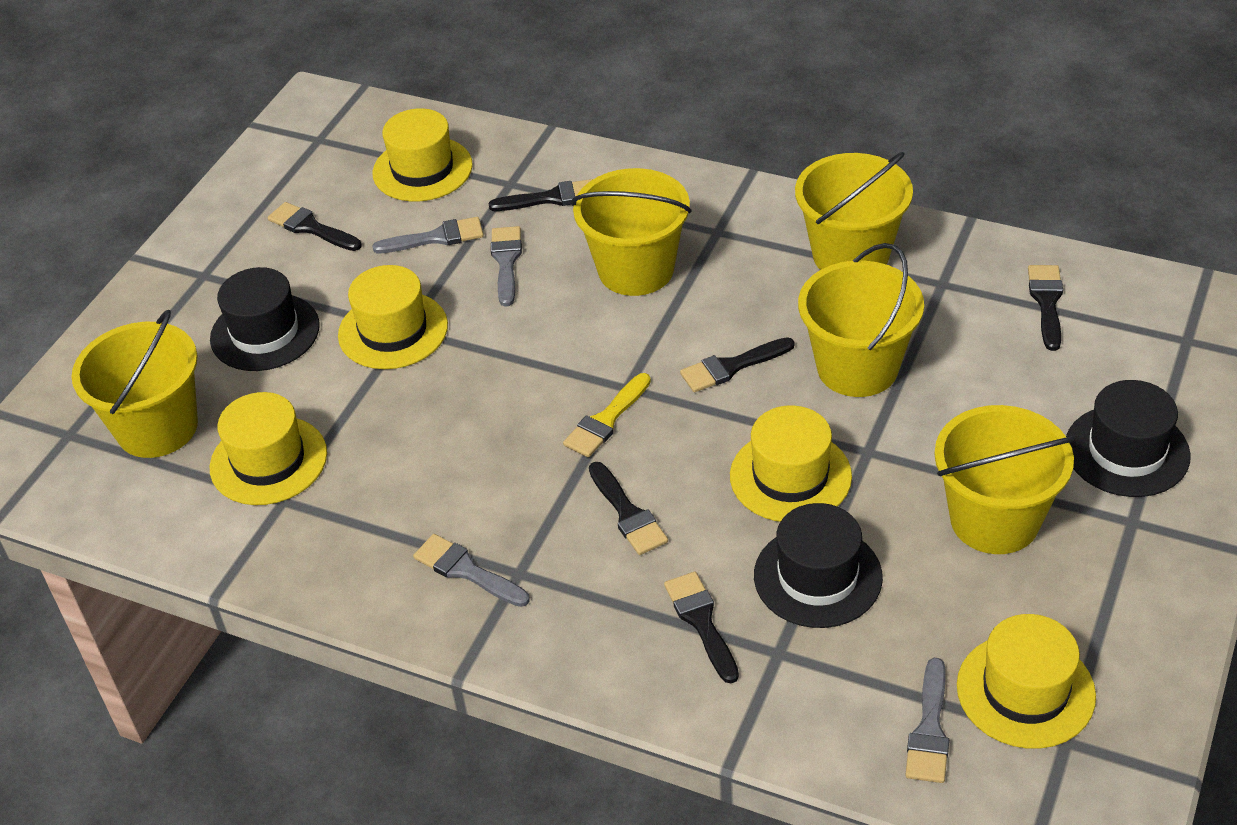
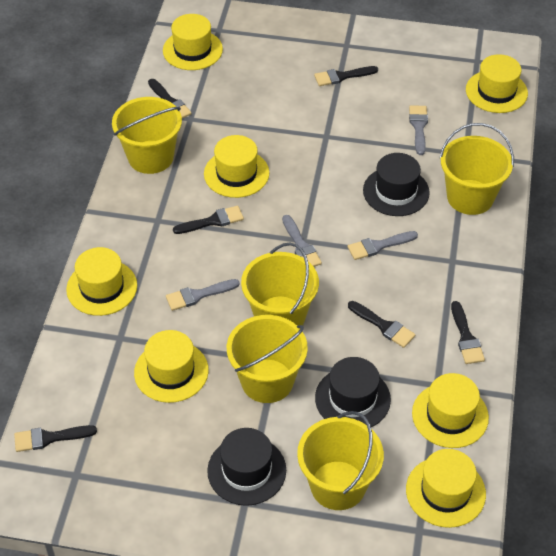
yellow brush: 1 -> 0
yellow hat: 5 -> 7

